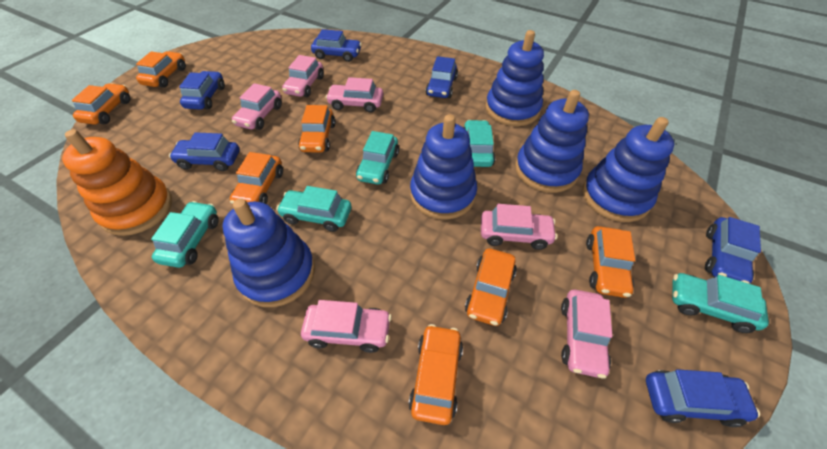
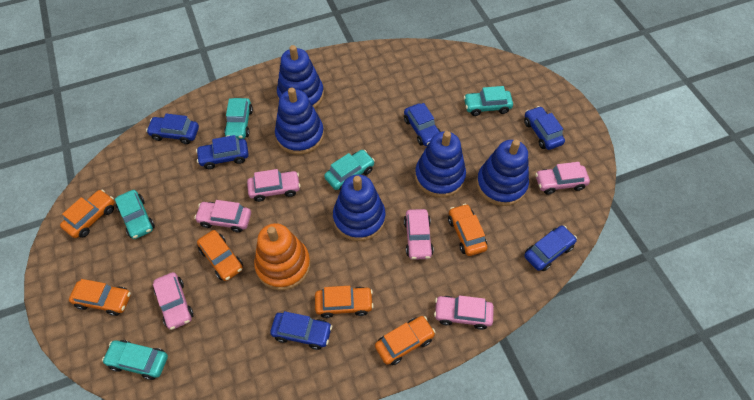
orange car: 7 -> 6

